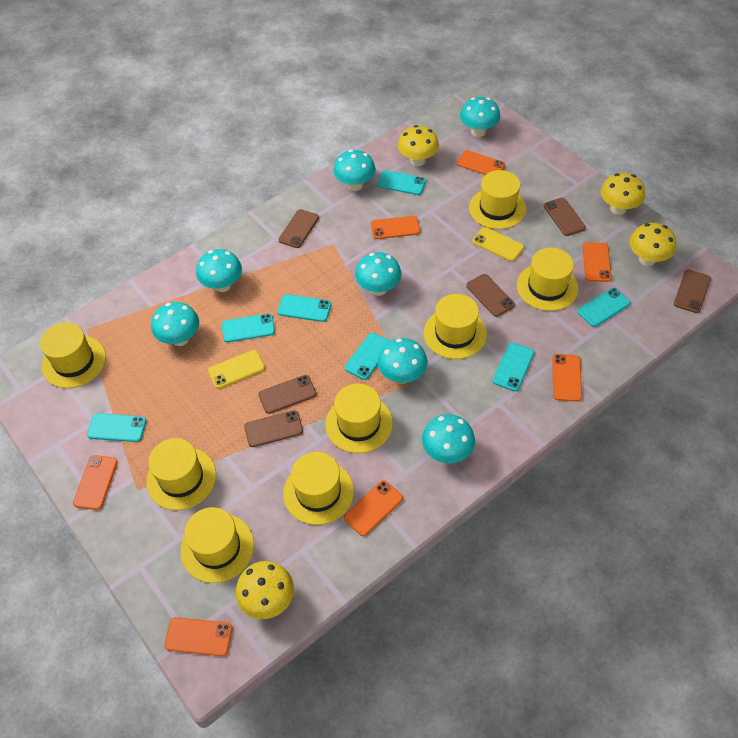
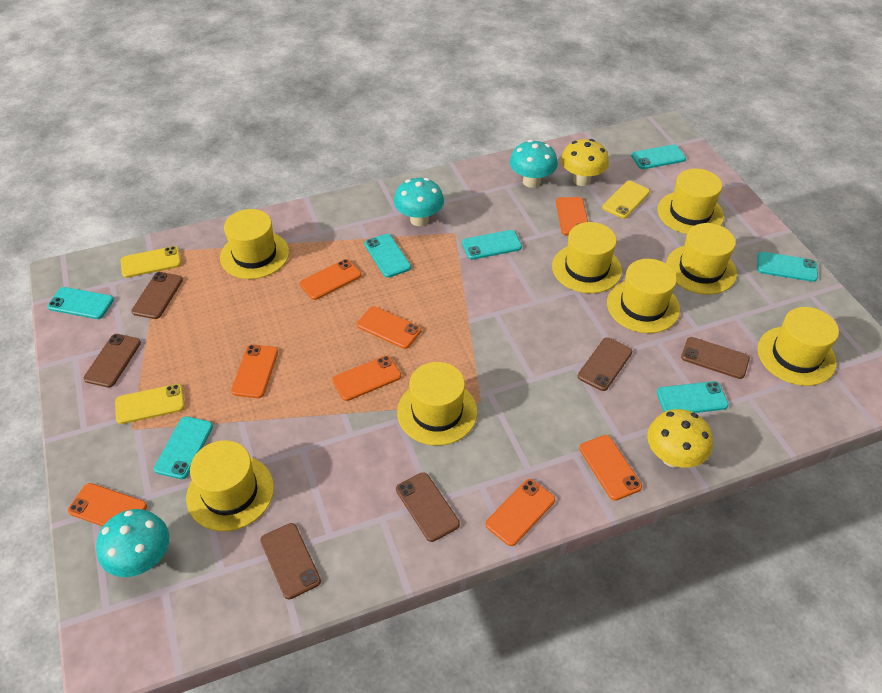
orange phone: 7 -> 8
turquoise mushroom: 7 -> 3
yellow mushroom: 4 -> 2
yellow phone: 2 -> 3

